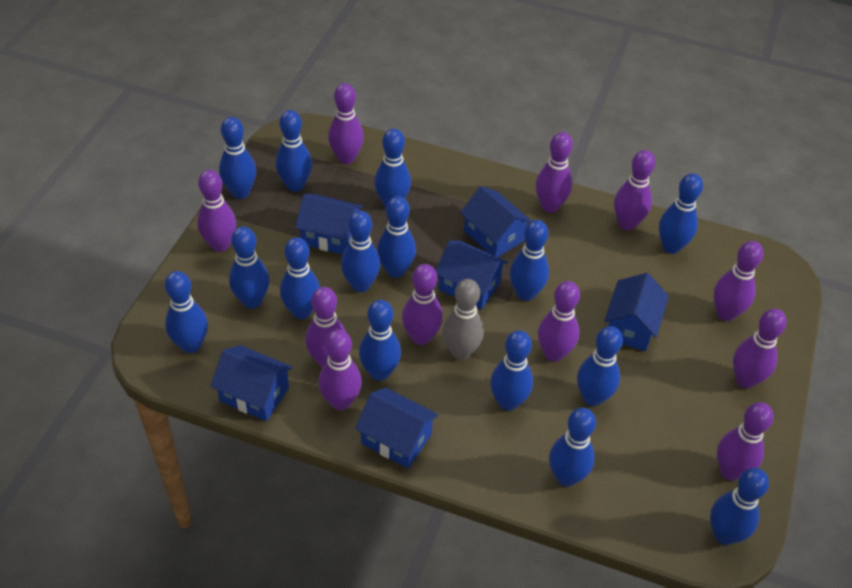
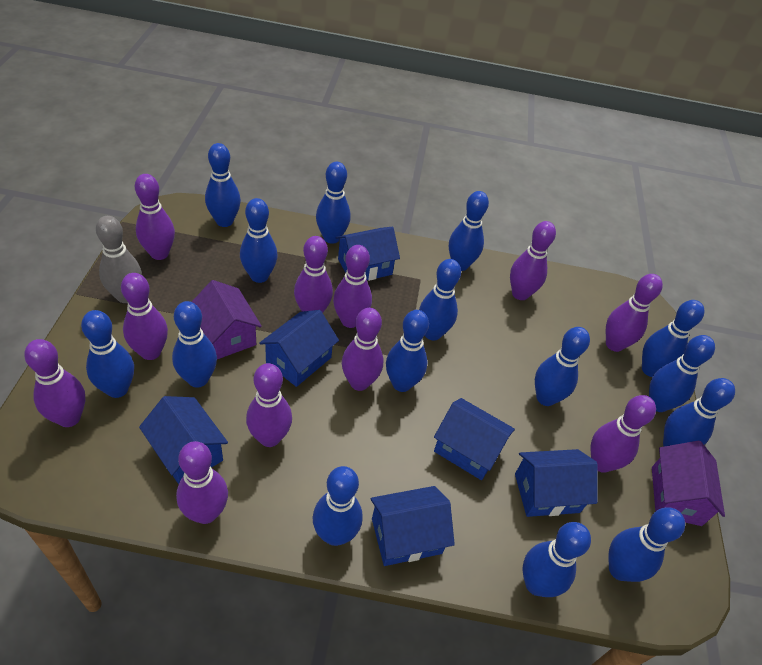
purple house: 0 -> 2

